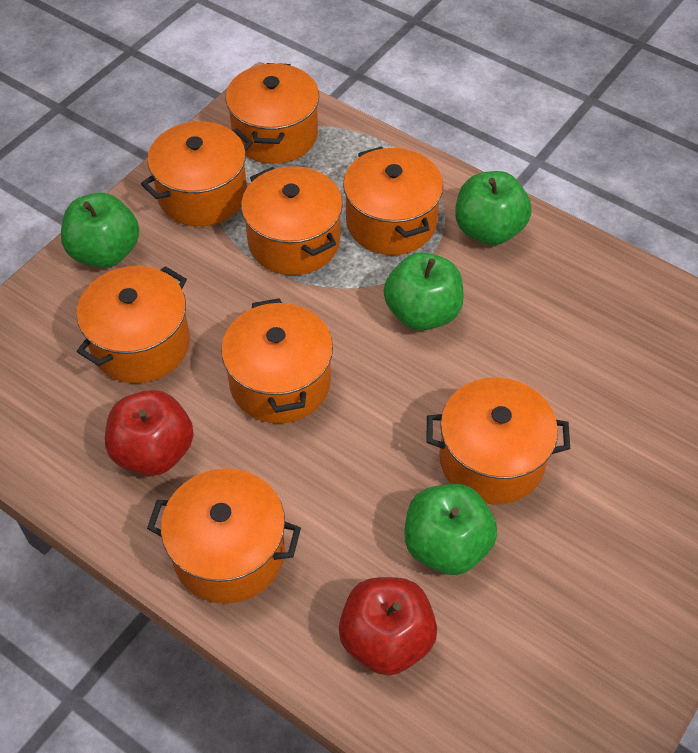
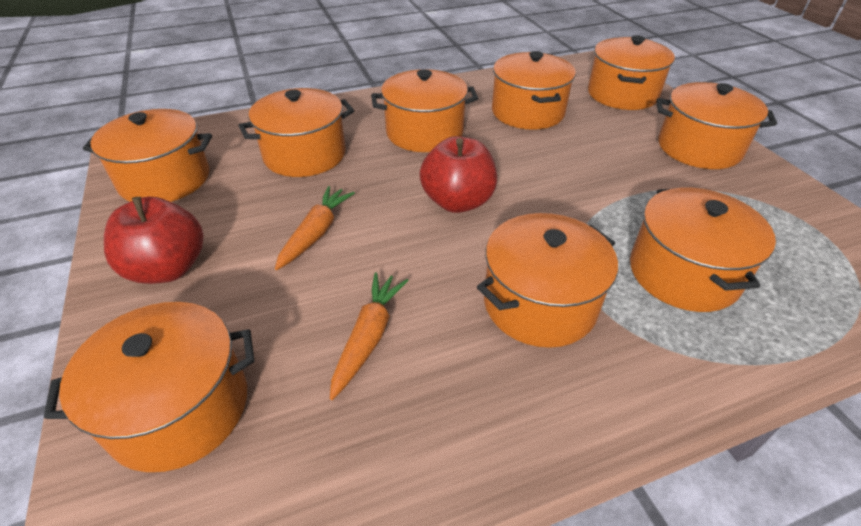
green apple: 4 -> 0
orange carrot: 0 -> 2
orange pot: 8 -> 9

